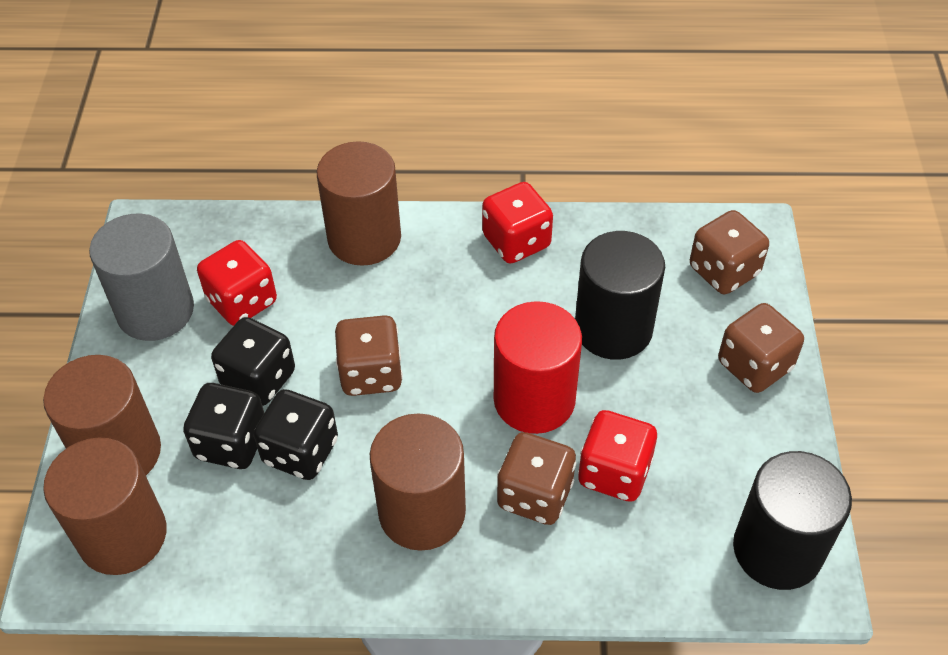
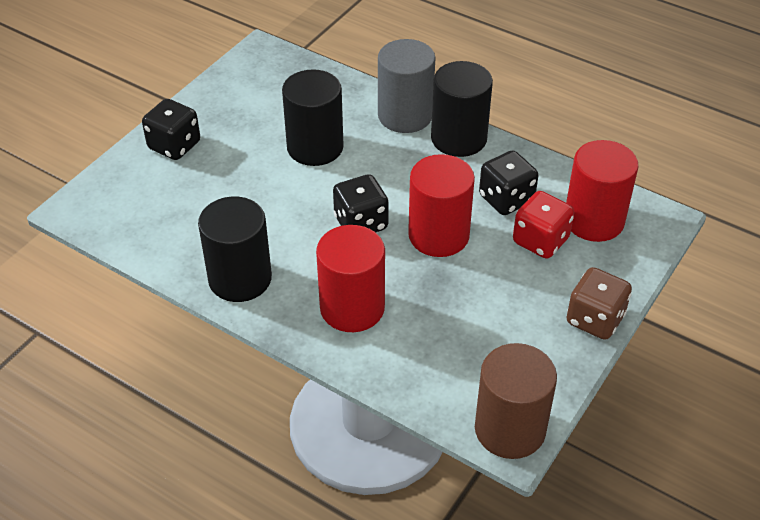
black cylinder: 2 -> 3
brown cylinder: 4 -> 1
brown dice: 4 -> 1
red cylinder: 1 -> 3
red dice: 3 -> 1

